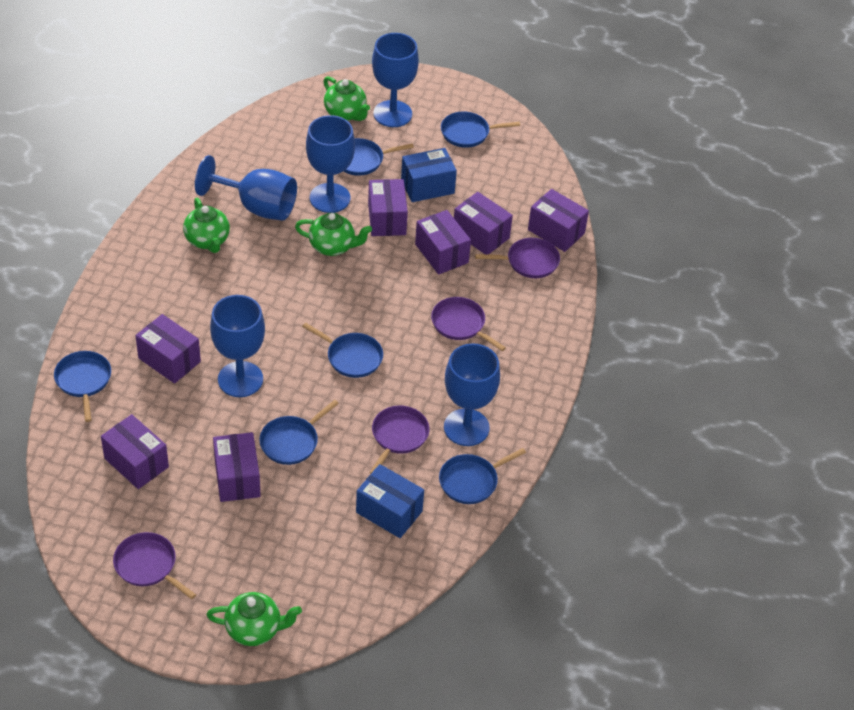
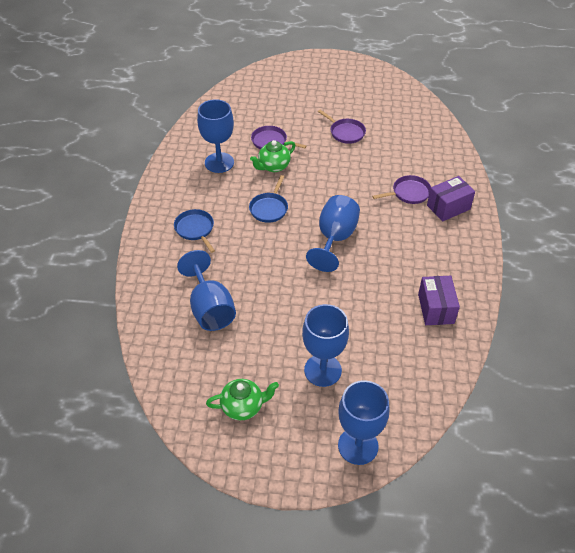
blue box: 2 -> 0
blue pan: 6 -> 2
green teapot: 4 -> 2
purple box: 7 -> 2
purple pan: 4 -> 3

